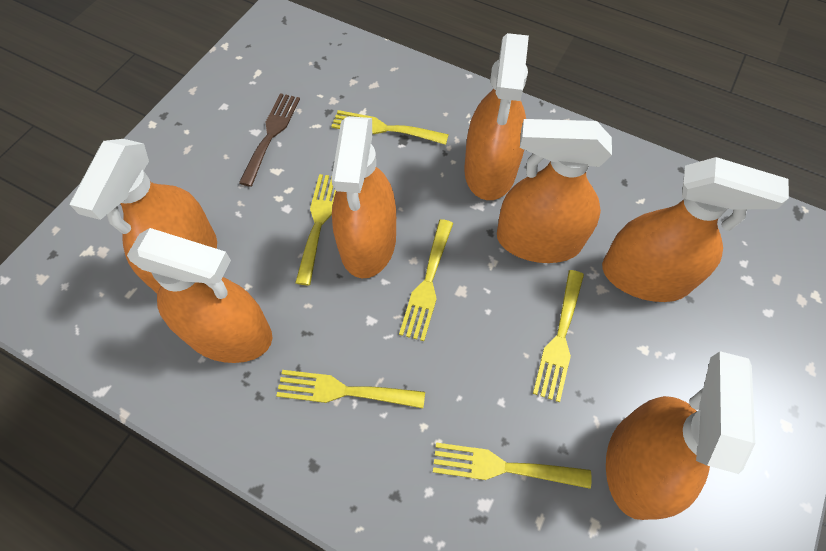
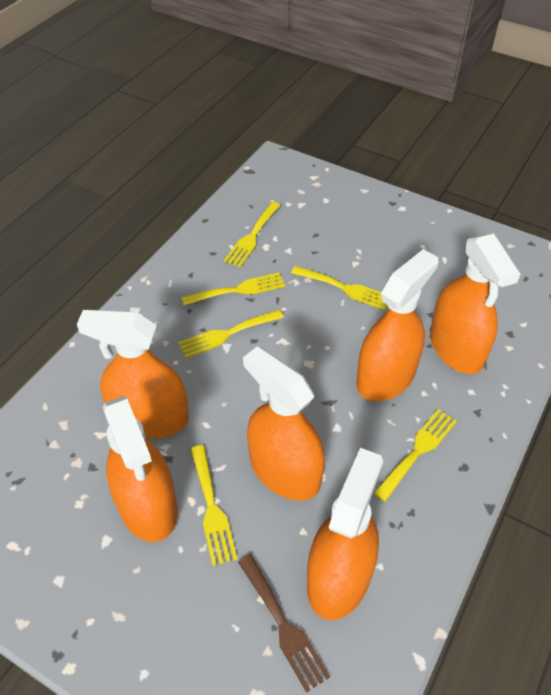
orange spray bottle: 7 -> 6

